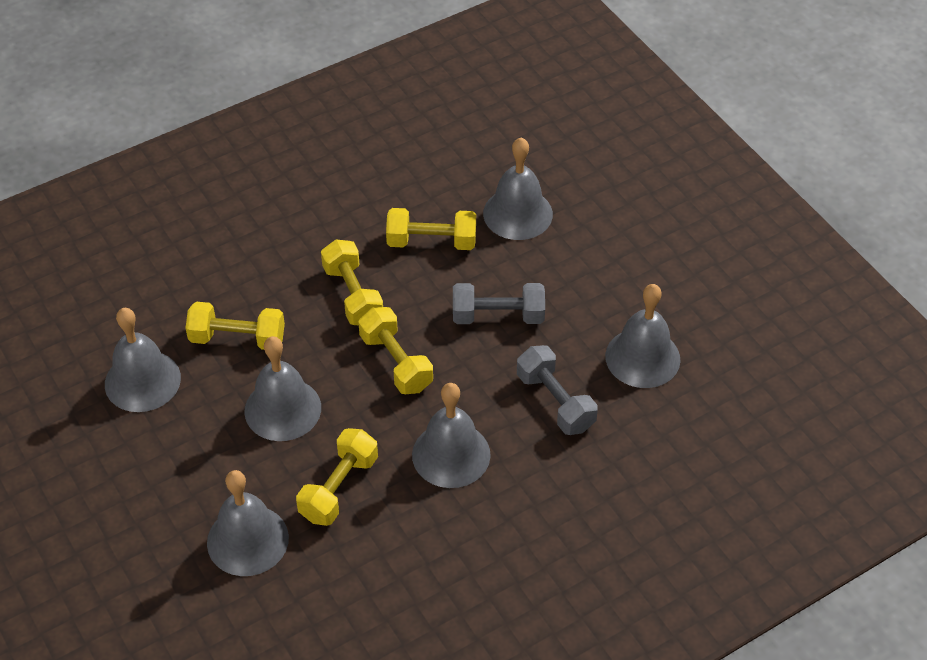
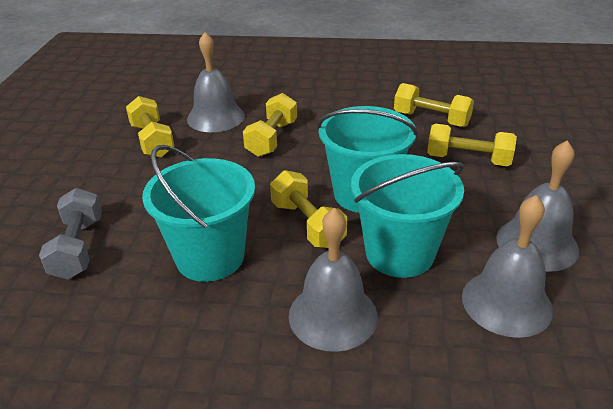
grey bell: 6 -> 4
grey dumbbell: 2 -> 1
turquoise bucket: 0 -> 3

